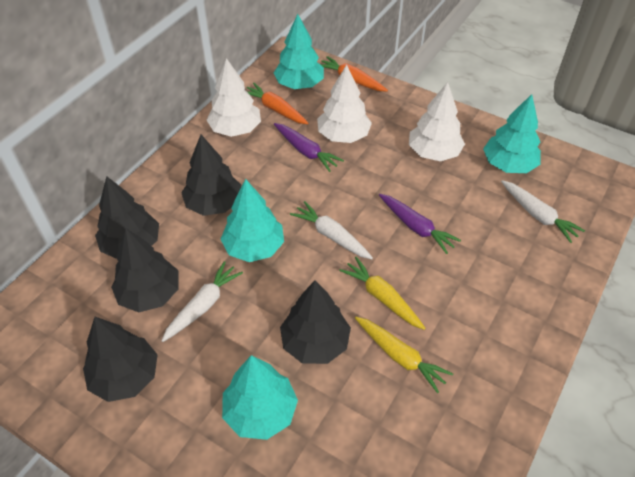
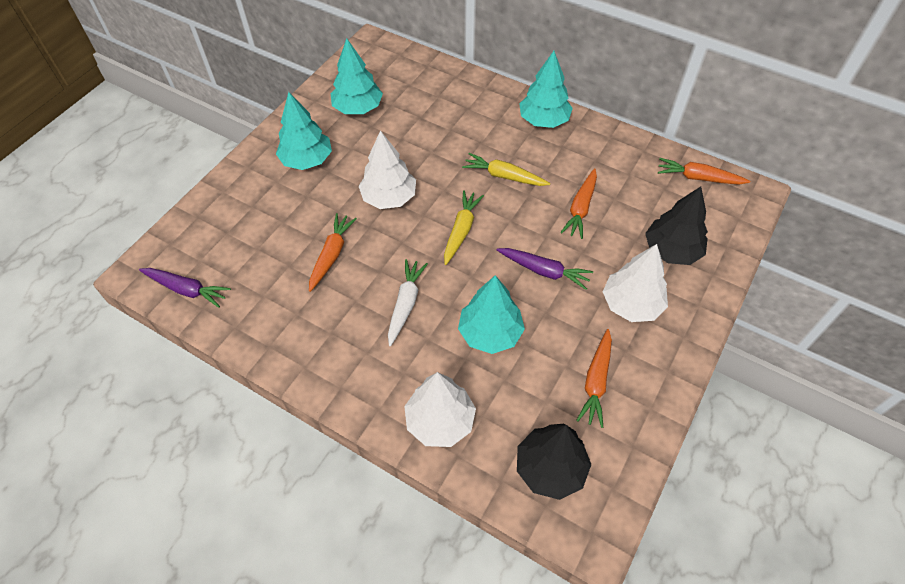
black tree: 5 -> 2
orange carrot: 2 -> 4
white carrot: 3 -> 1

